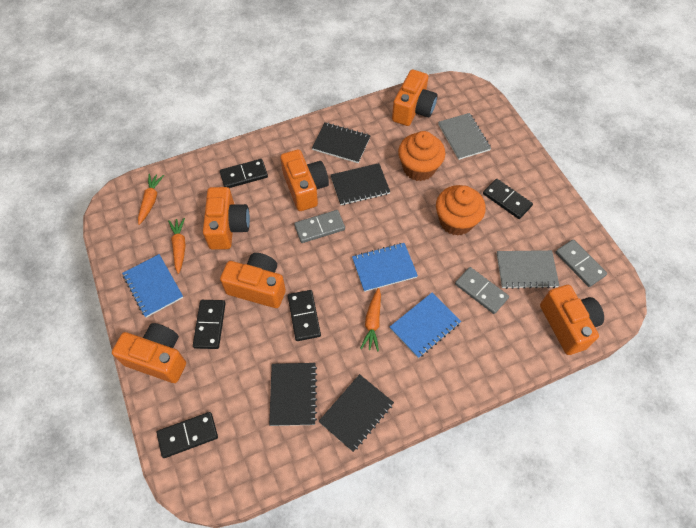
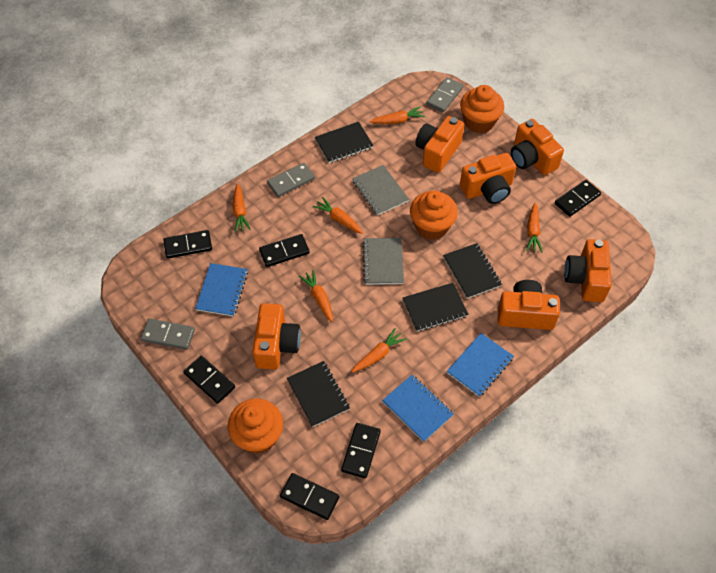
black domino: 5 -> 6
orange carrot: 3 -> 6
orange cupcake: 2 -> 3

